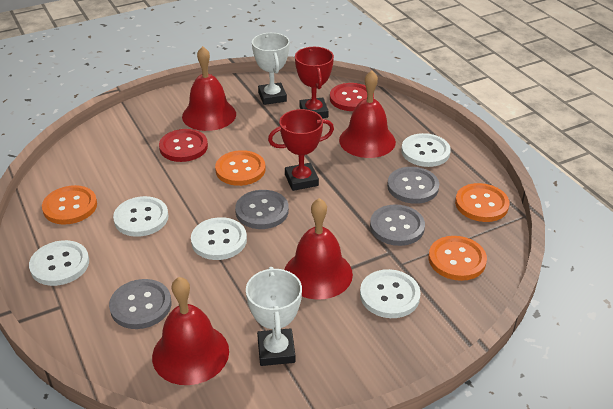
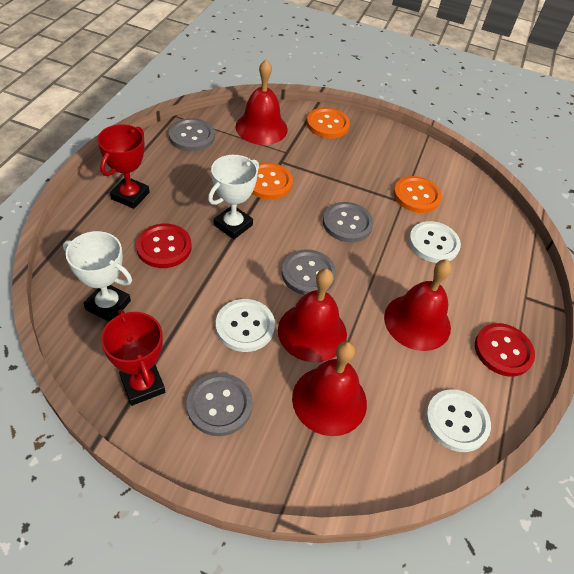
orange button: 4 -> 3
white button: 5 -> 3

